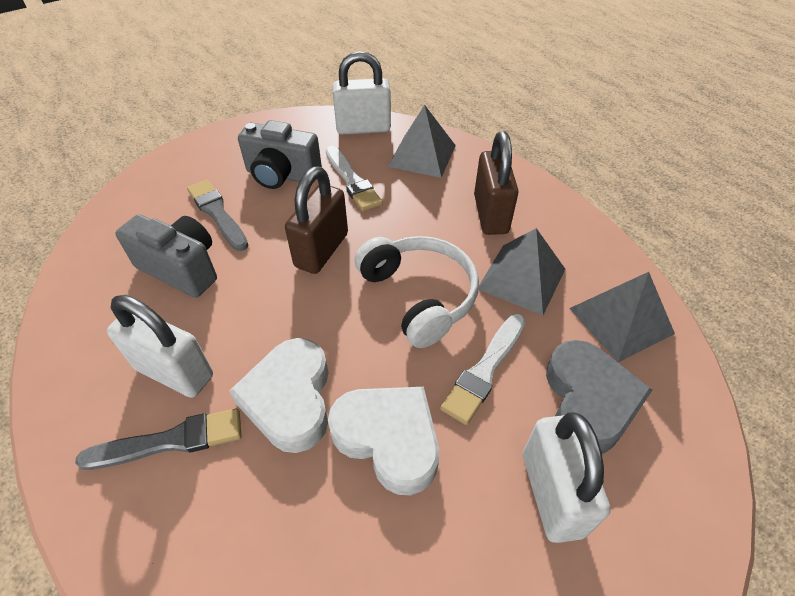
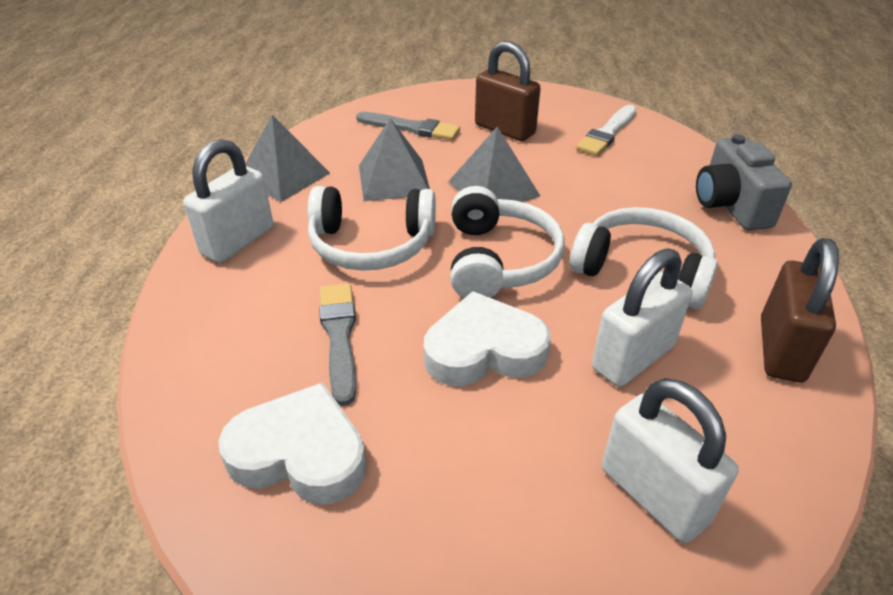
grey camera: 2 -> 1
grey heart: 1 -> 0
white brush: 2 -> 1
white headphones: 1 -> 3

